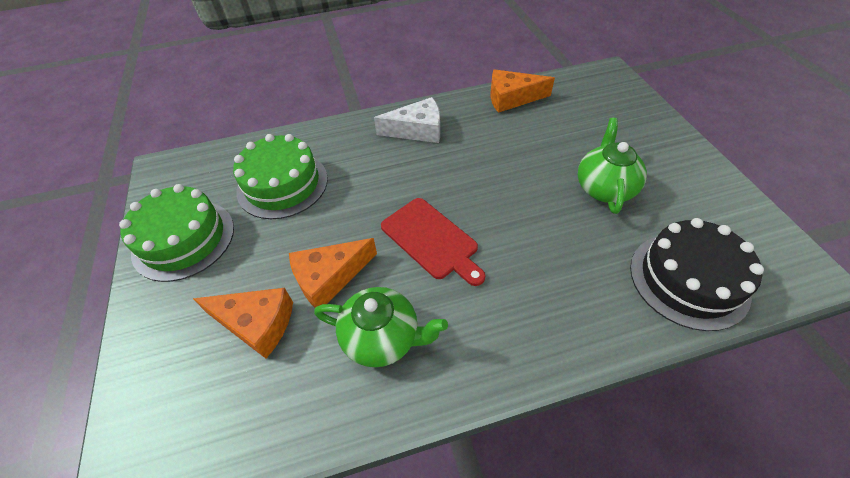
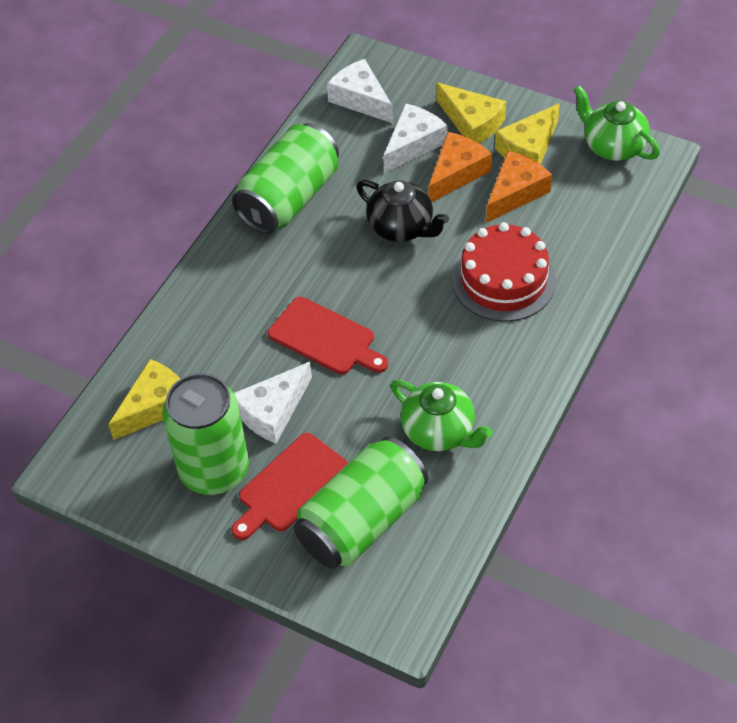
black cake: 1 -> 0
black teapot: 0 -> 1
green cake: 2 -> 0
green can: 0 -> 3
orange cheese: 3 -> 2
red cake: 0 -> 1
red cutting board: 1 -> 2
white cheese: 1 -> 3
yellow cheese: 0 -> 3

